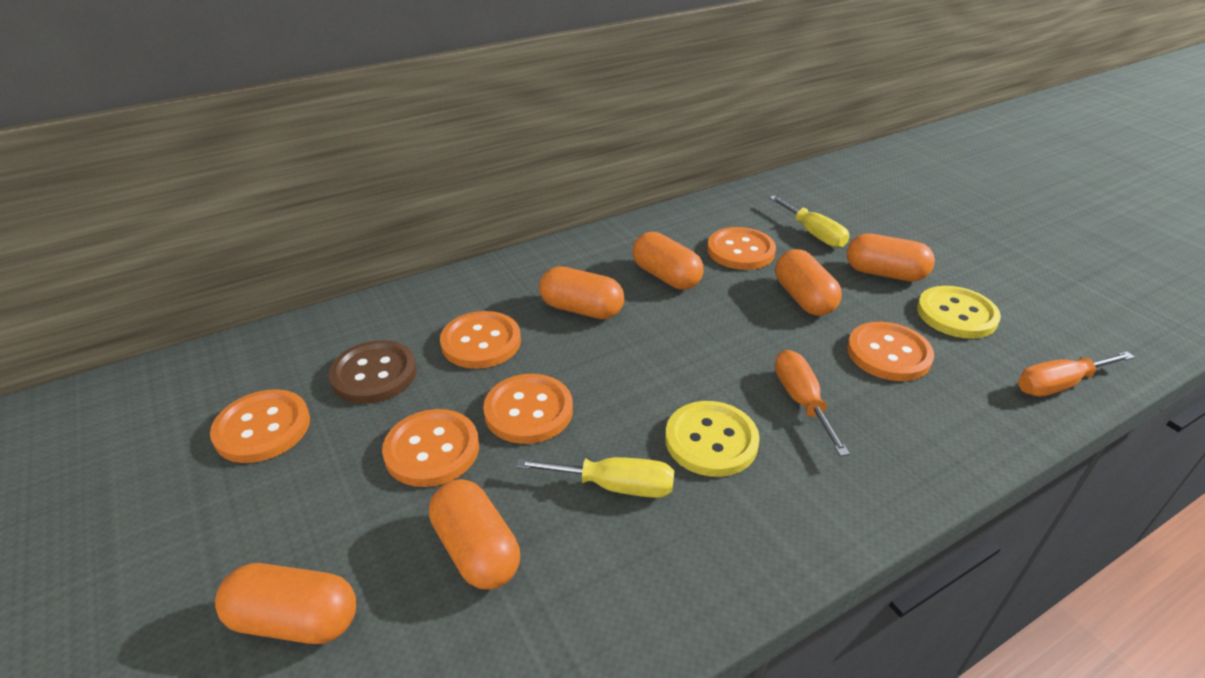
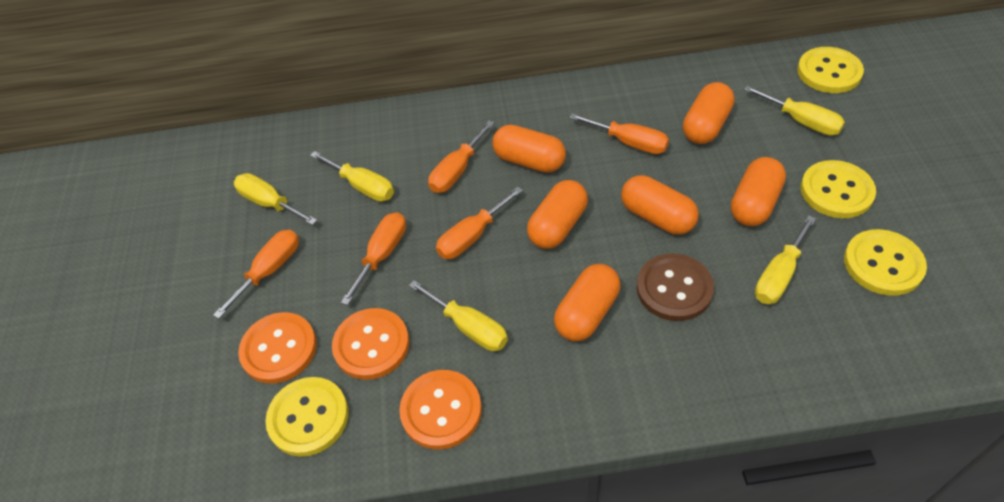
orange button: 6 -> 3
orange screwdriver: 2 -> 5
yellow button: 2 -> 4
yellow screwdriver: 2 -> 5

